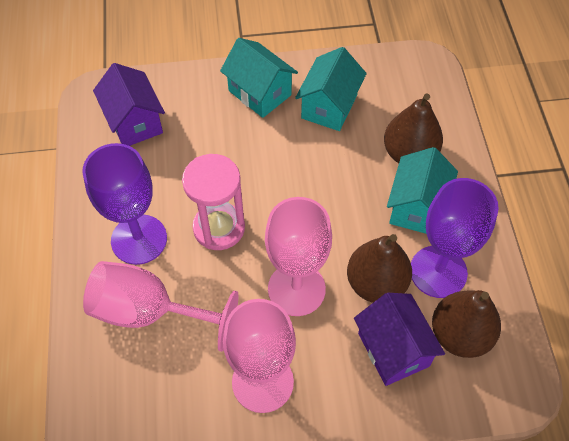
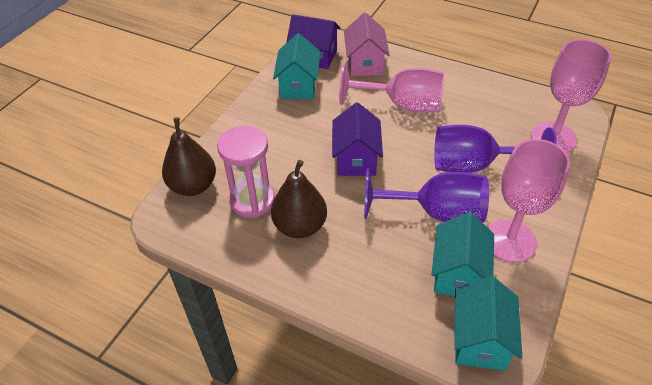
brown pear: 3 -> 2
pink house: 0 -> 1

